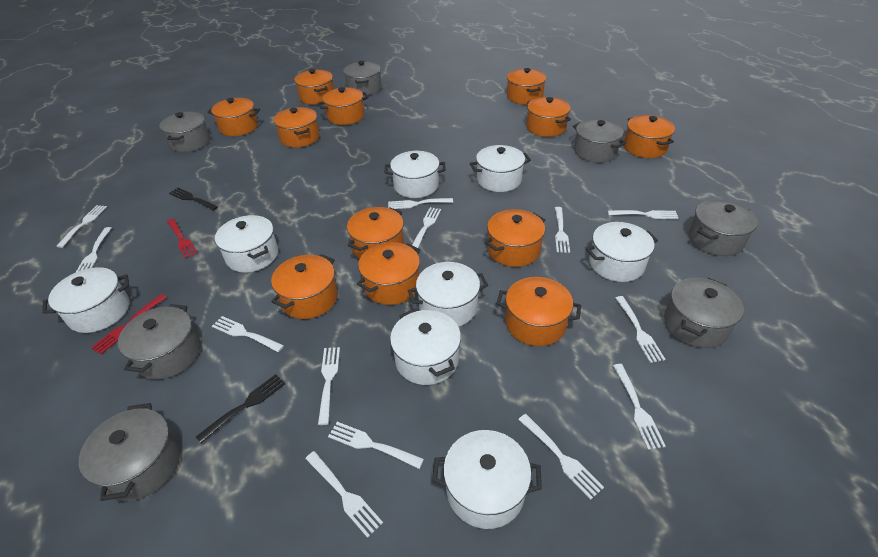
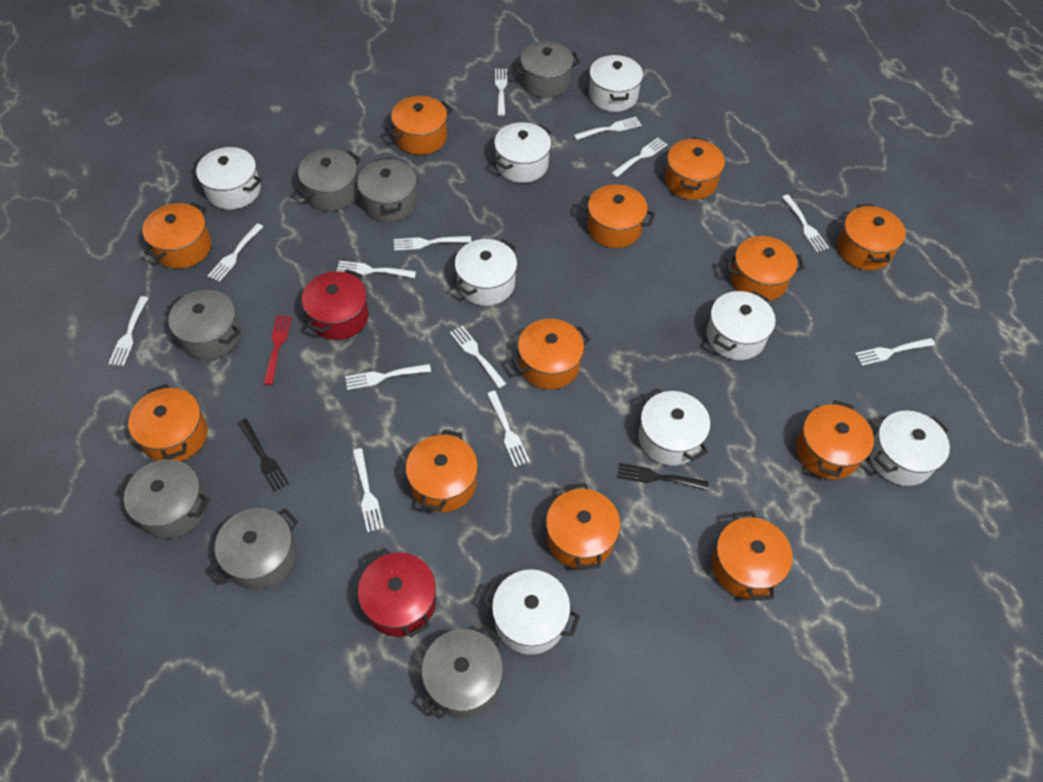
red fork: 2 -> 1
red pot: 0 -> 2

